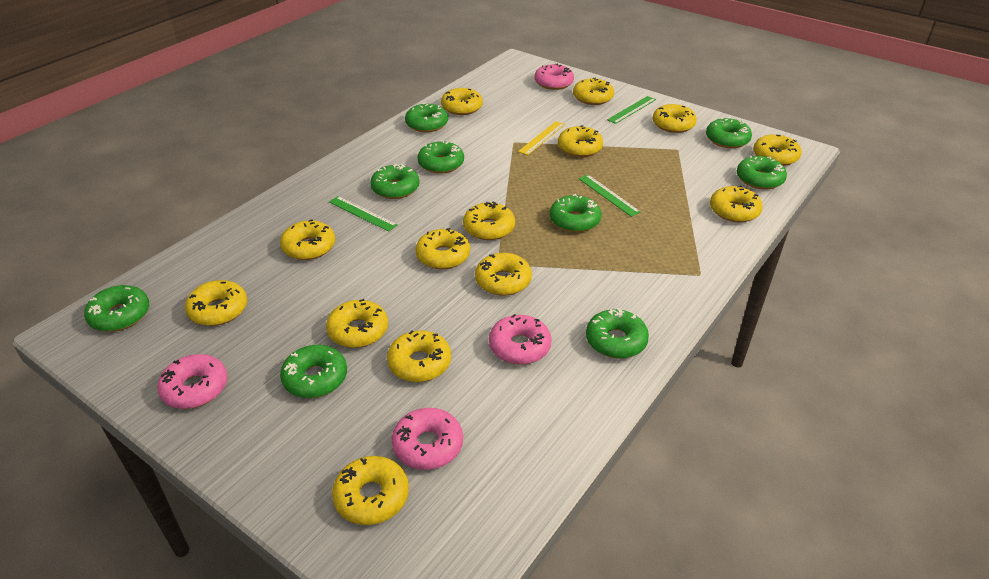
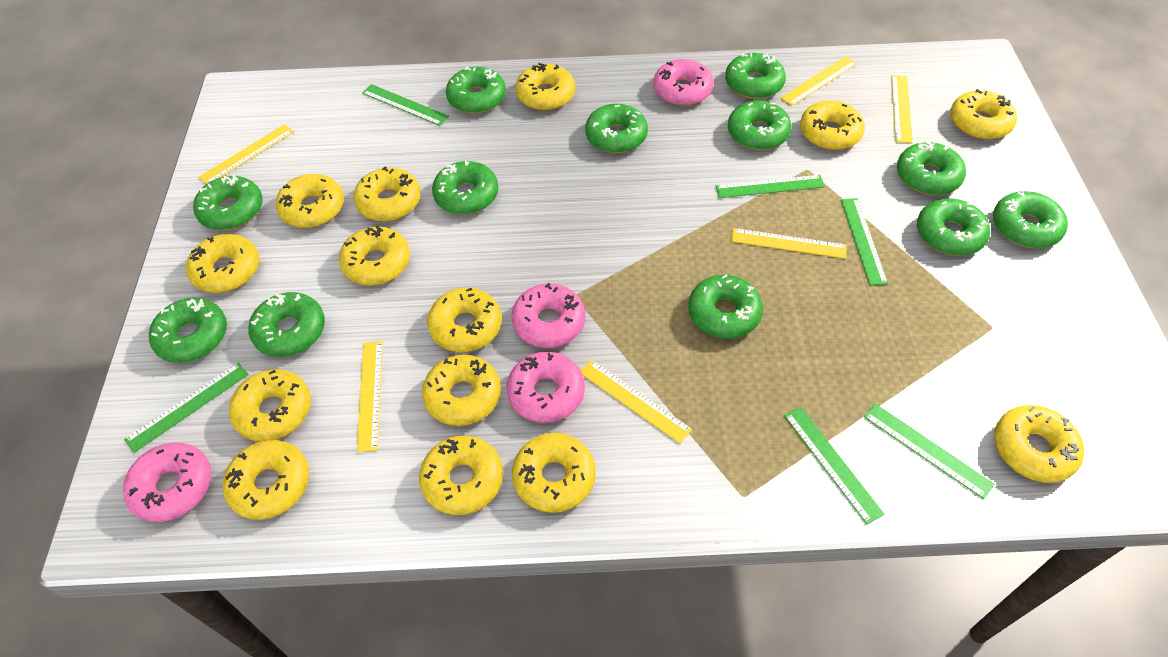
green donut: 9 -> 12
green ruler: 3 -> 6
yellow ruler: 1 -> 6

